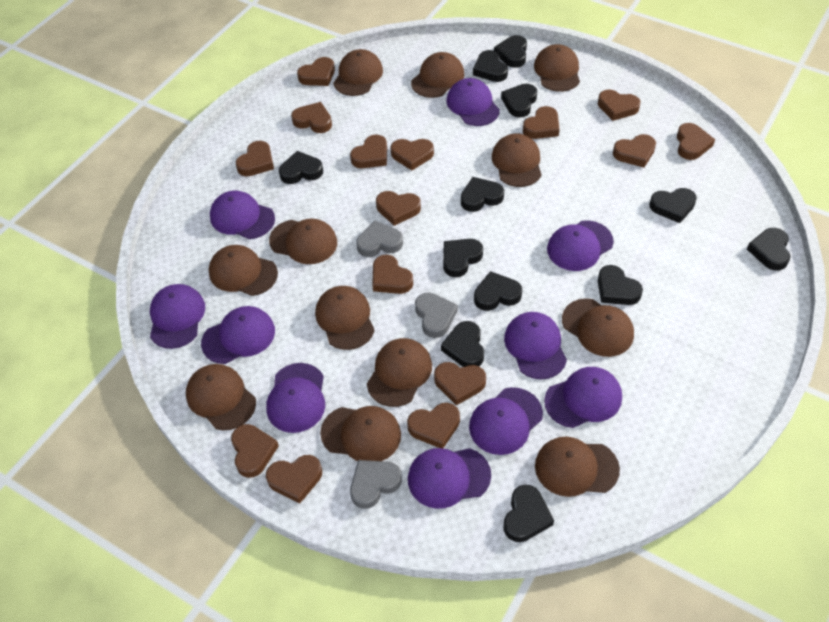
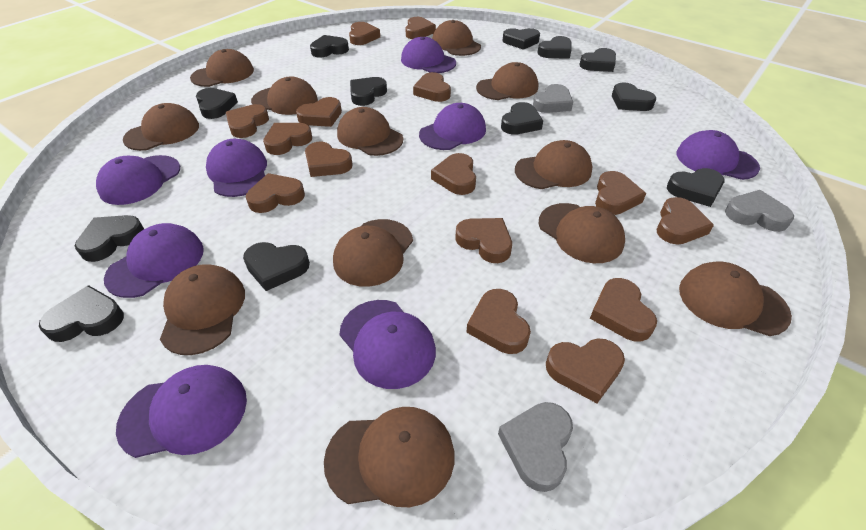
purple cap: 10 -> 8

